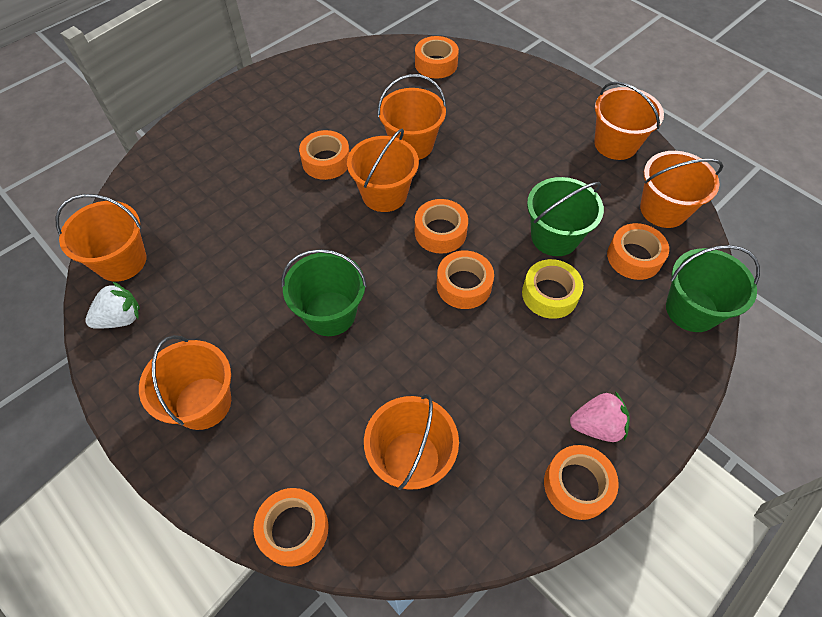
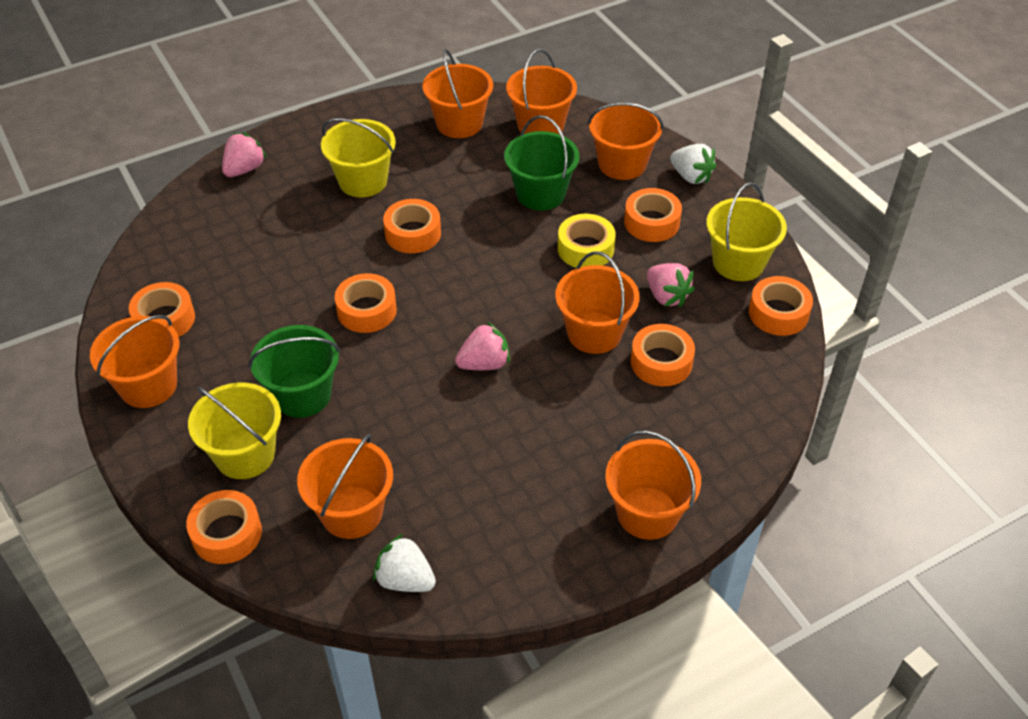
green bucket: 3 -> 2
pink strawberry: 1 -> 3
white strawberry: 1 -> 2
yellow bucket: 0 -> 3

